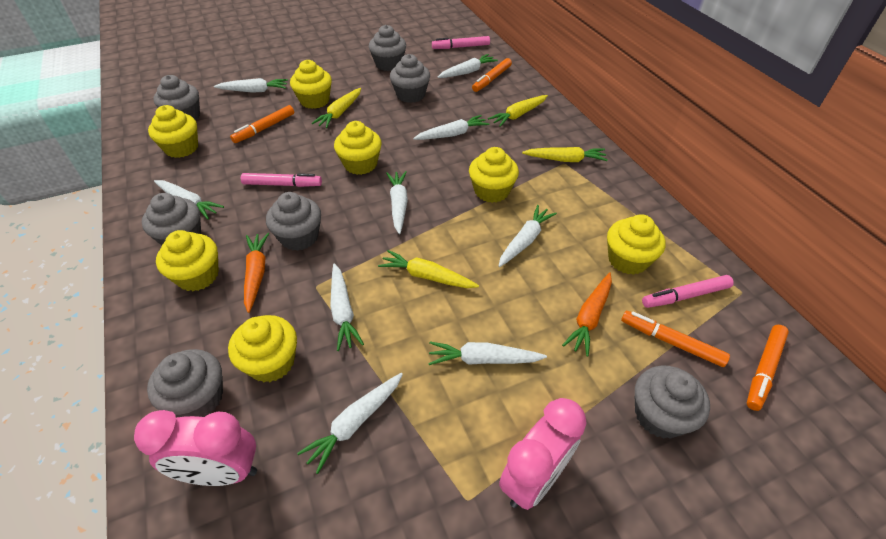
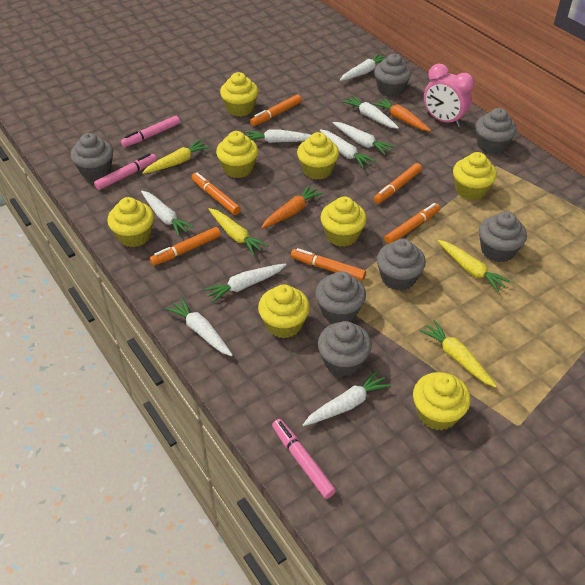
orange marker: 4 -> 6
pink clock: 2 -> 1
yellow cupcake: 7 -> 8

